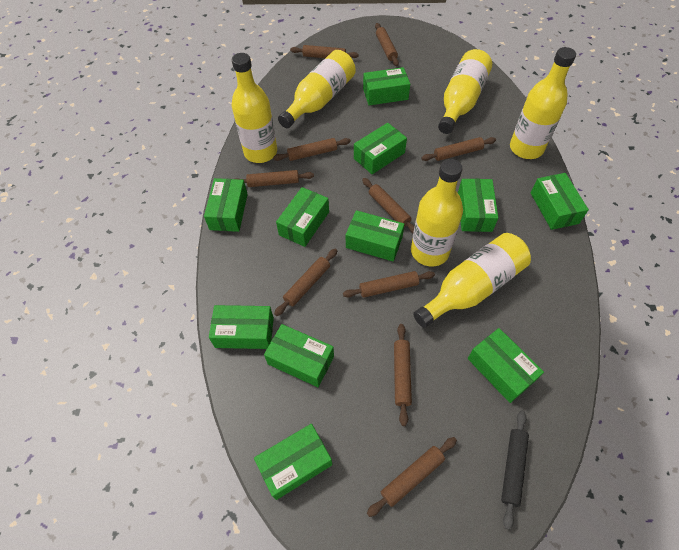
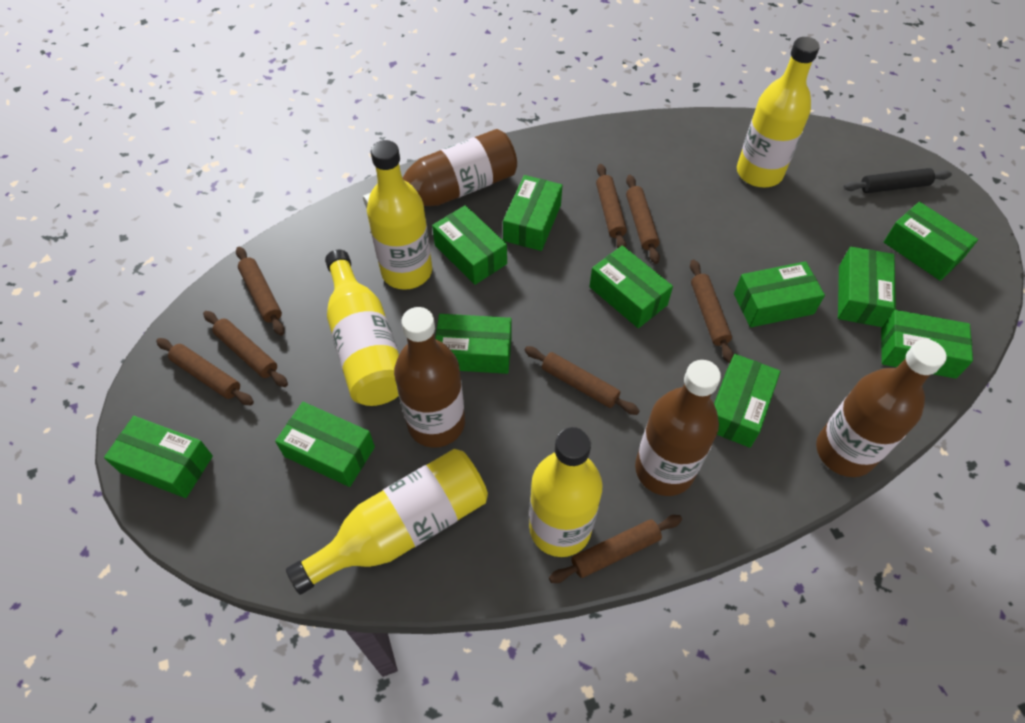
brown bottle: 0 -> 4
brown rolling pin: 10 -> 8
yellow bottle: 6 -> 5

